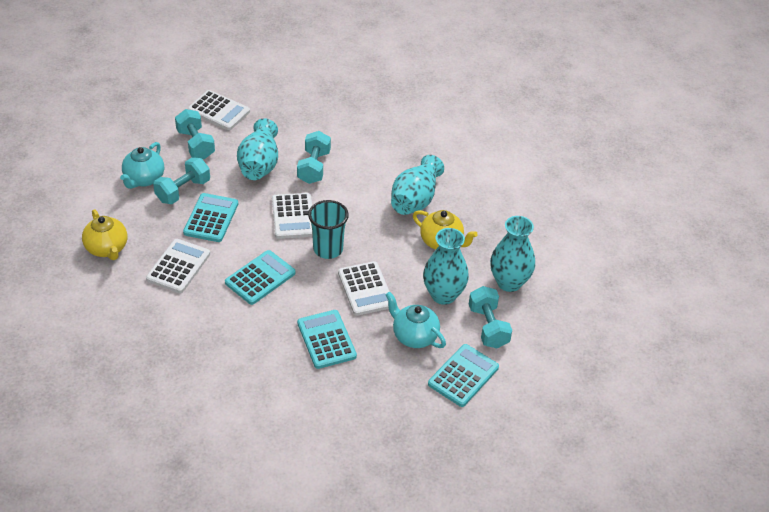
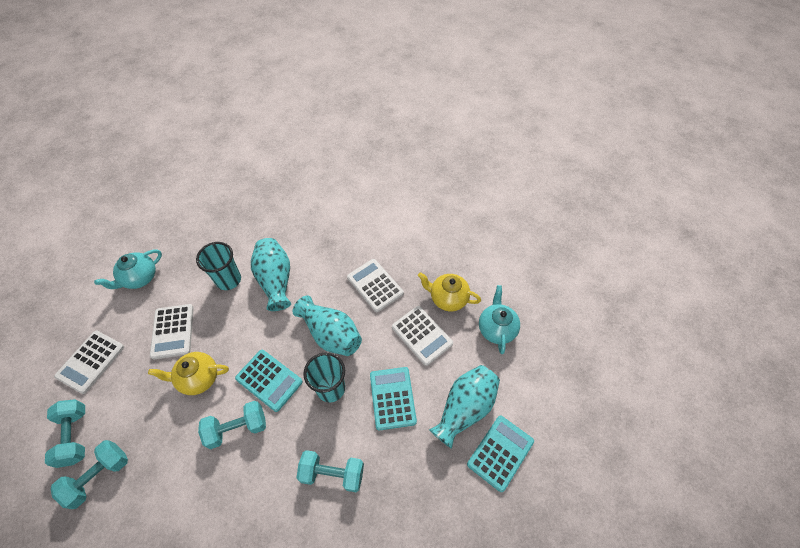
turquoise calculator: 4 -> 3
turquoise cup: 1 -> 2
turquoise vase: 4 -> 3

